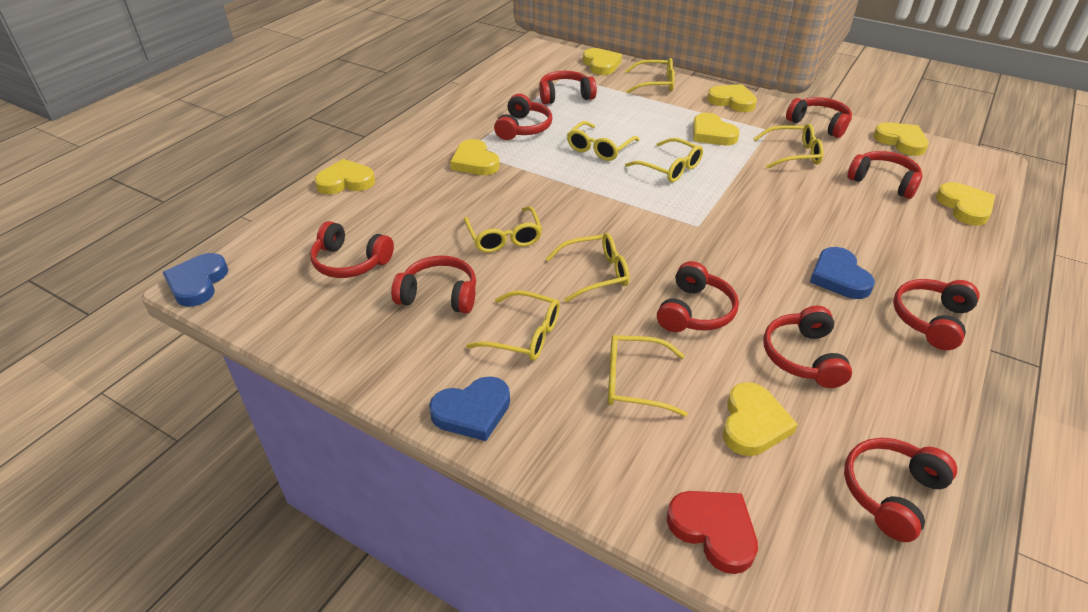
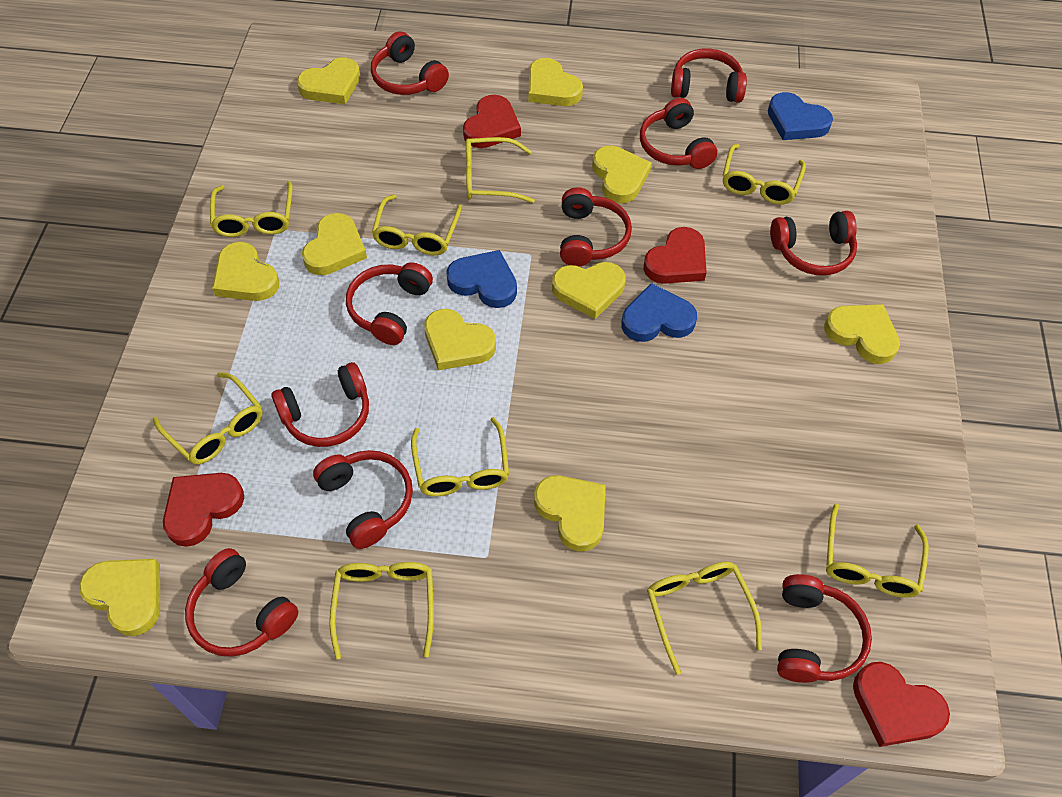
red heart: 1 -> 4
yellow glasses: 8 -> 9
yellow heart: 8 -> 10

